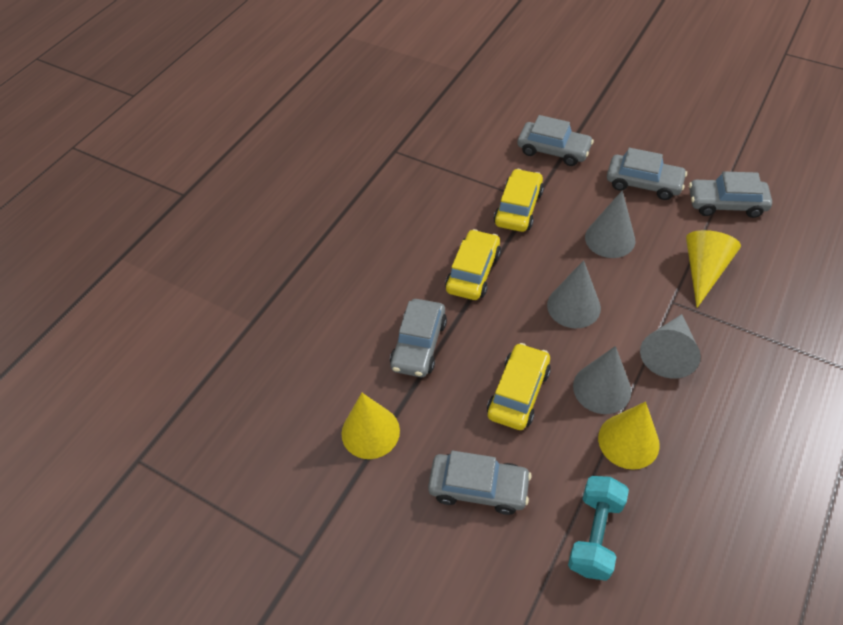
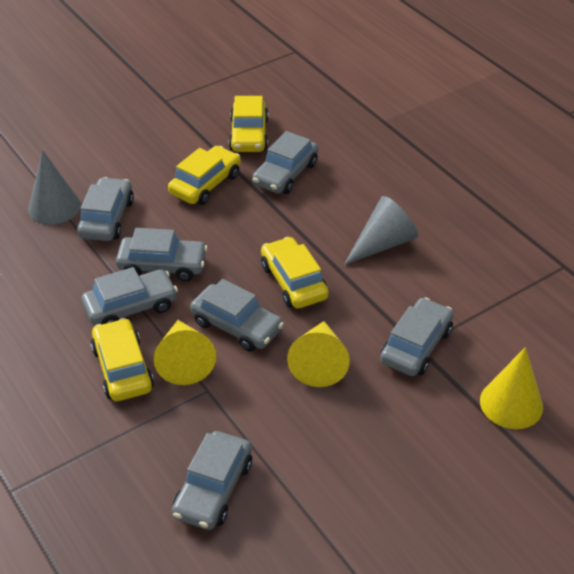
grey car: 5 -> 7
grey cone: 4 -> 2
turquoise dumbbell: 1 -> 0
yellow car: 3 -> 4

